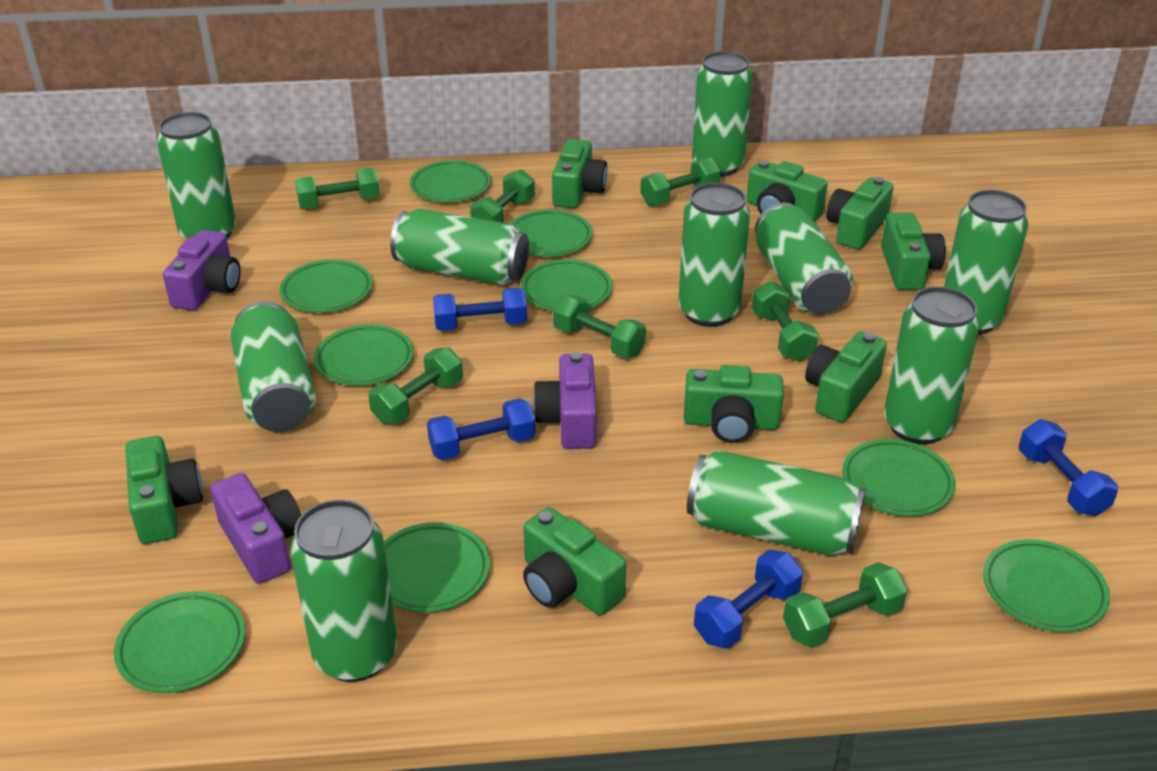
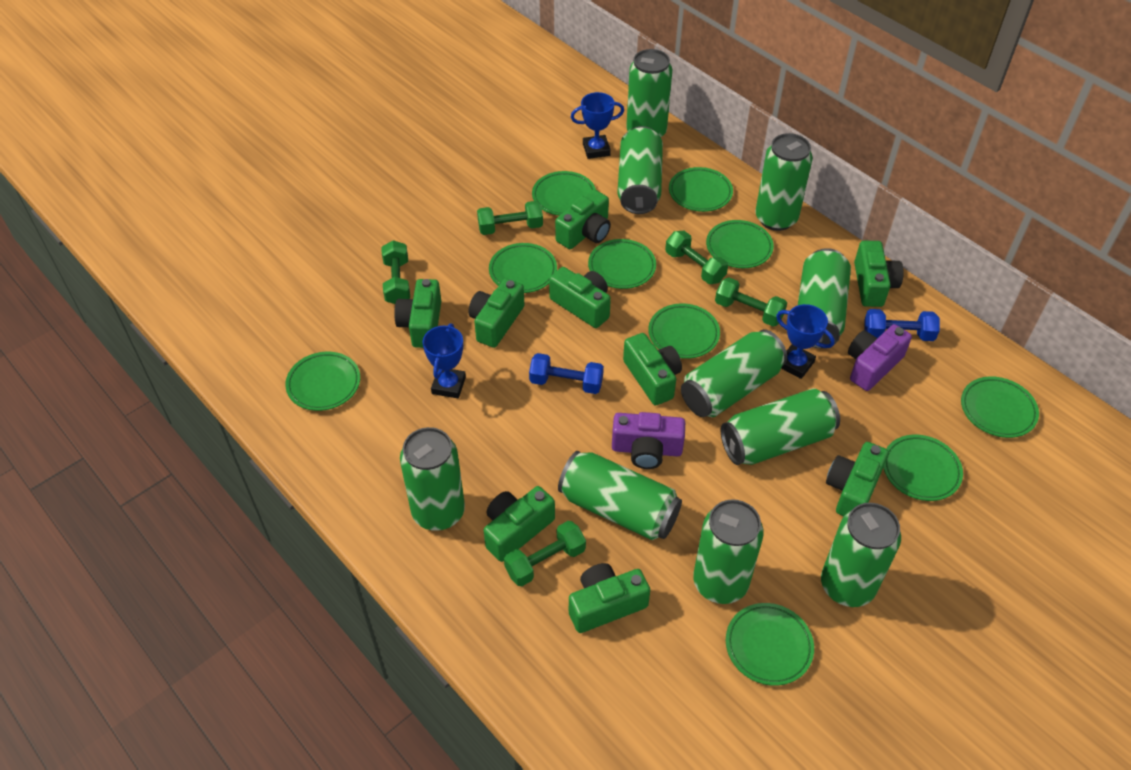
blue dumbbell: 4 -> 2
blue trophy: 0 -> 3
green camera: 8 -> 9
green dumbbell: 7 -> 5
green plate: 9 -> 10
purple camera: 3 -> 2

